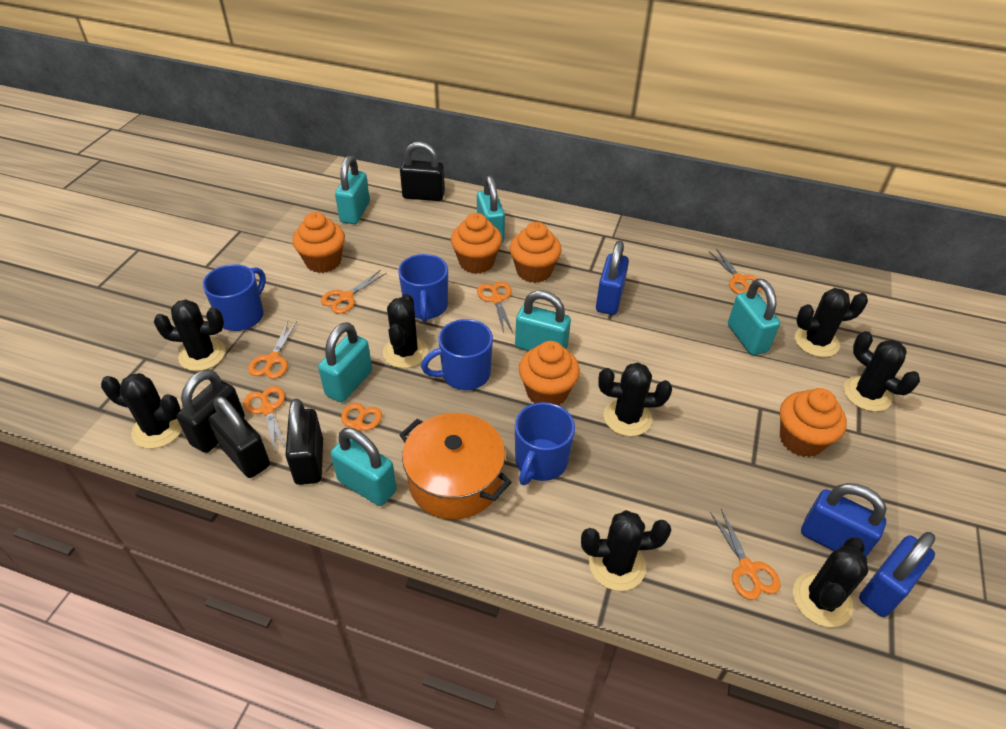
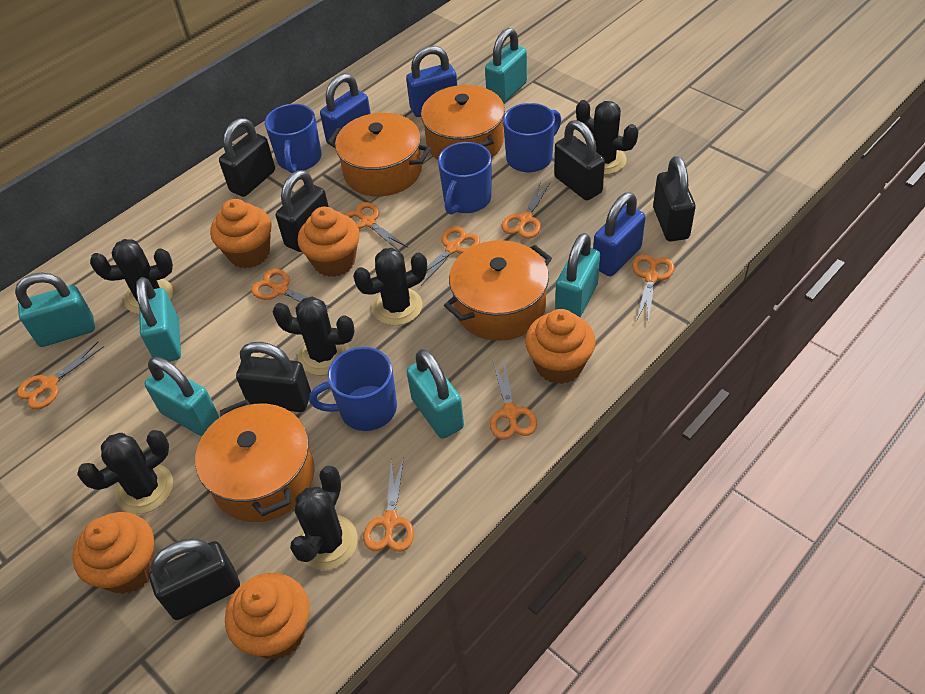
black cactus: 8 -> 6
black padlock: 4 -> 6
orange pot: 1 -> 4
orange scissors: 7 -> 8

